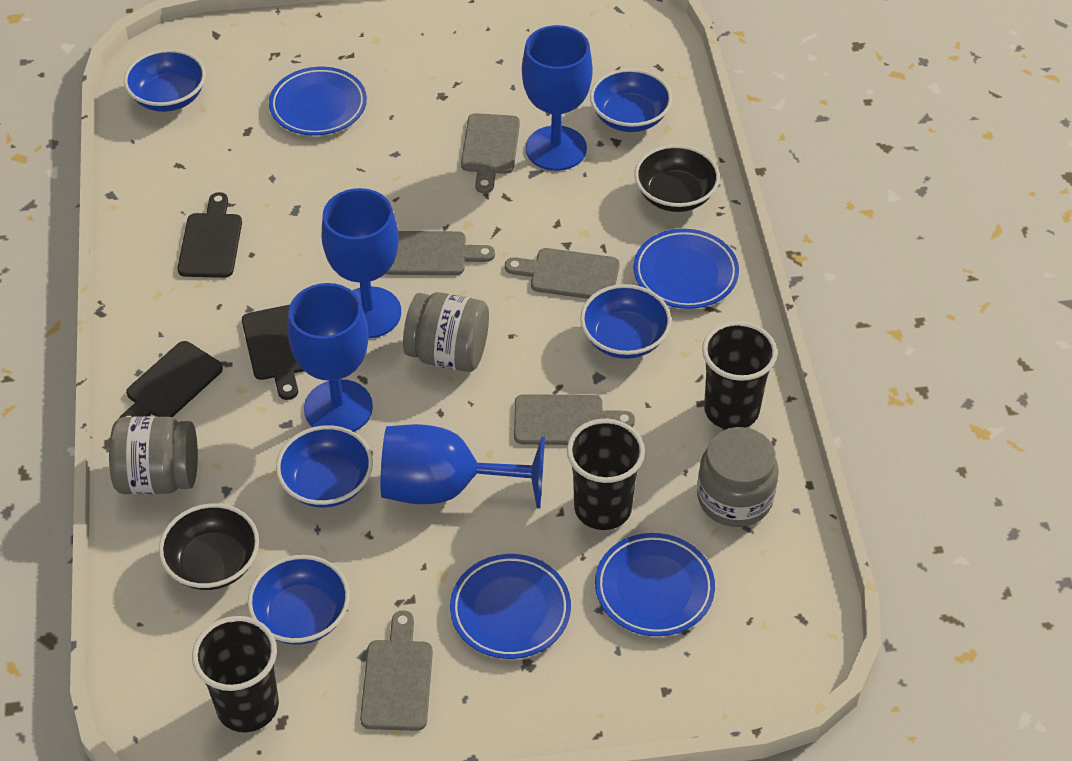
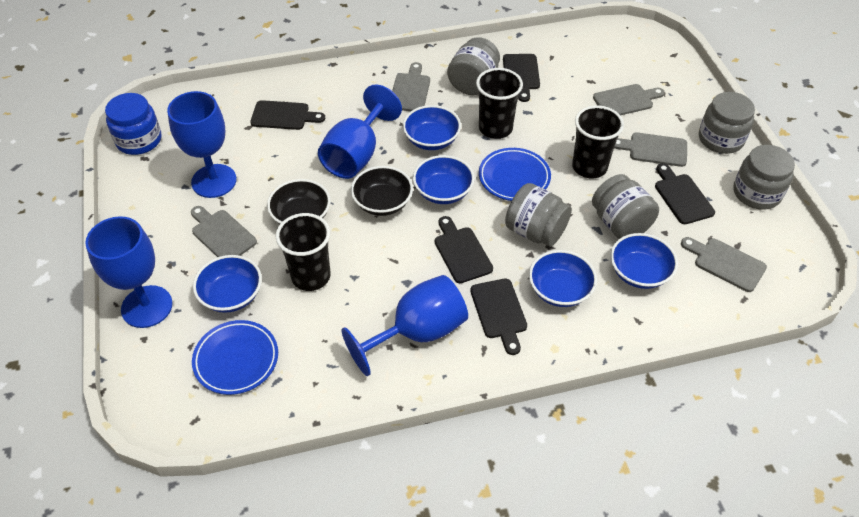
black cutting board: 3 -> 5
blue jar: 0 -> 1
blue plate: 4 -> 2
grey jar: 3 -> 5

